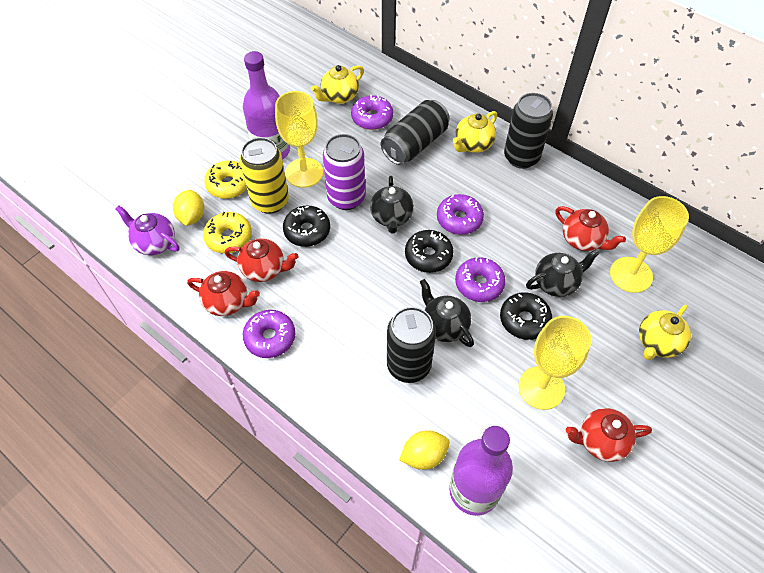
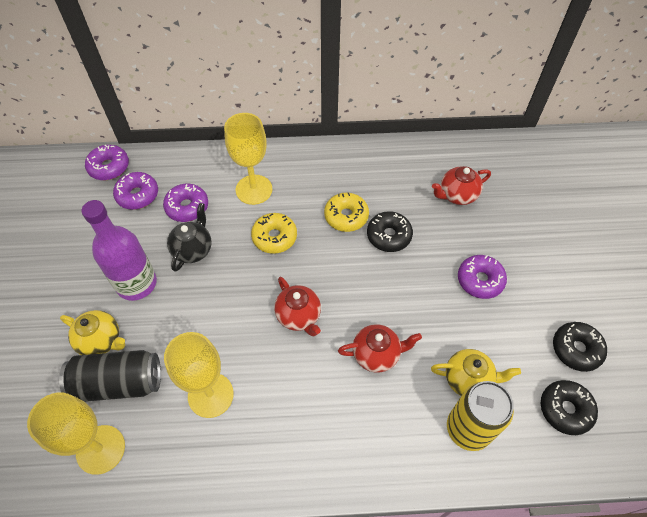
black can: 3 -> 1
black teapot: 3 -> 1
purple bottle: 2 -> 1
purple can: 1 -> 0
purple teapot: 1 -> 0
red teapot: 4 -> 3
yellow lemon: 2 -> 0
yellow teapot: 3 -> 2

